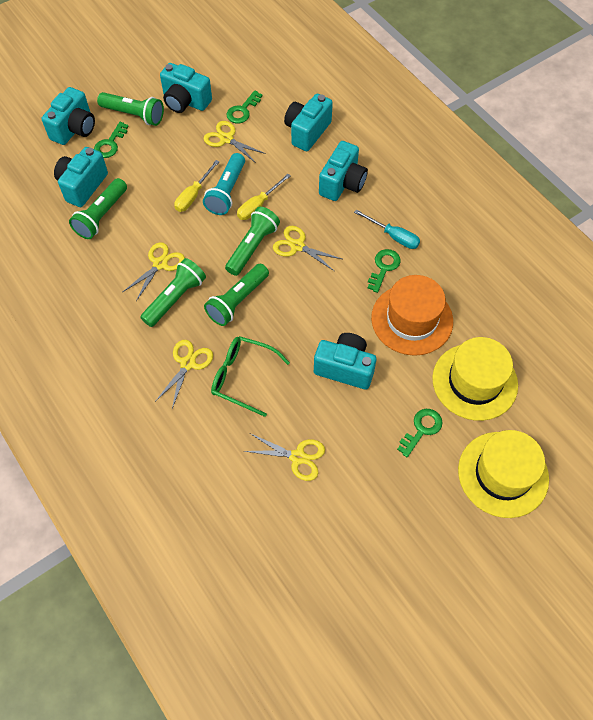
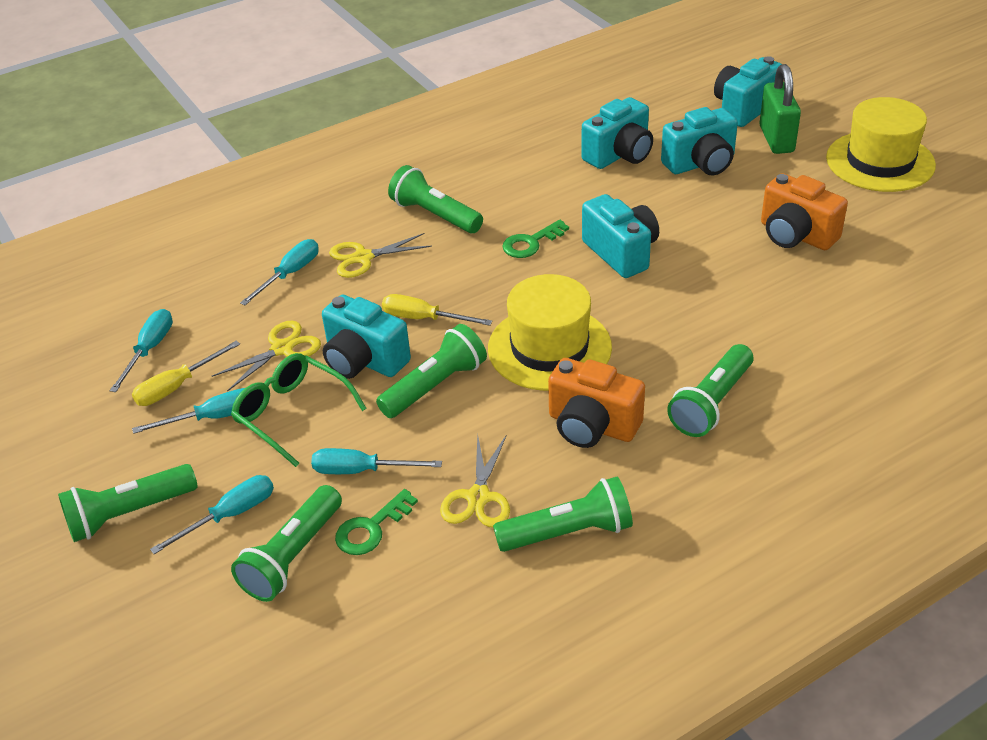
green flashlight: 5 -> 6
green key: 4 -> 2
green padlock: 0 -> 1
orange camera: 0 -> 2
orange hat: 1 -> 0
turquoise camera: 6 -> 5
turquoise flashlight: 1 -> 0
turquoise screwdriver: 1 -> 5
yellow scissors: 5 -> 3

